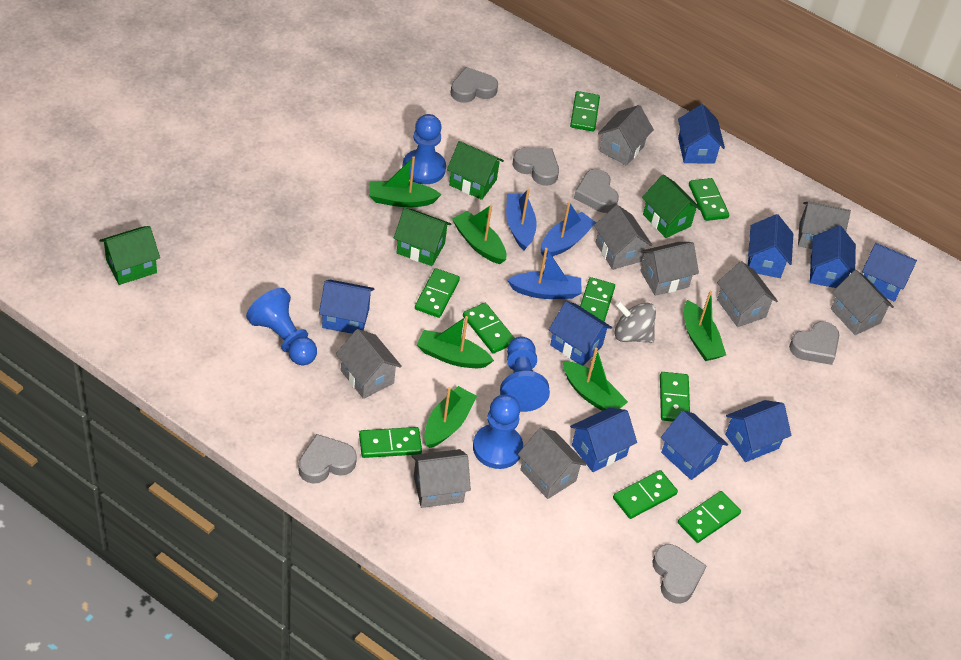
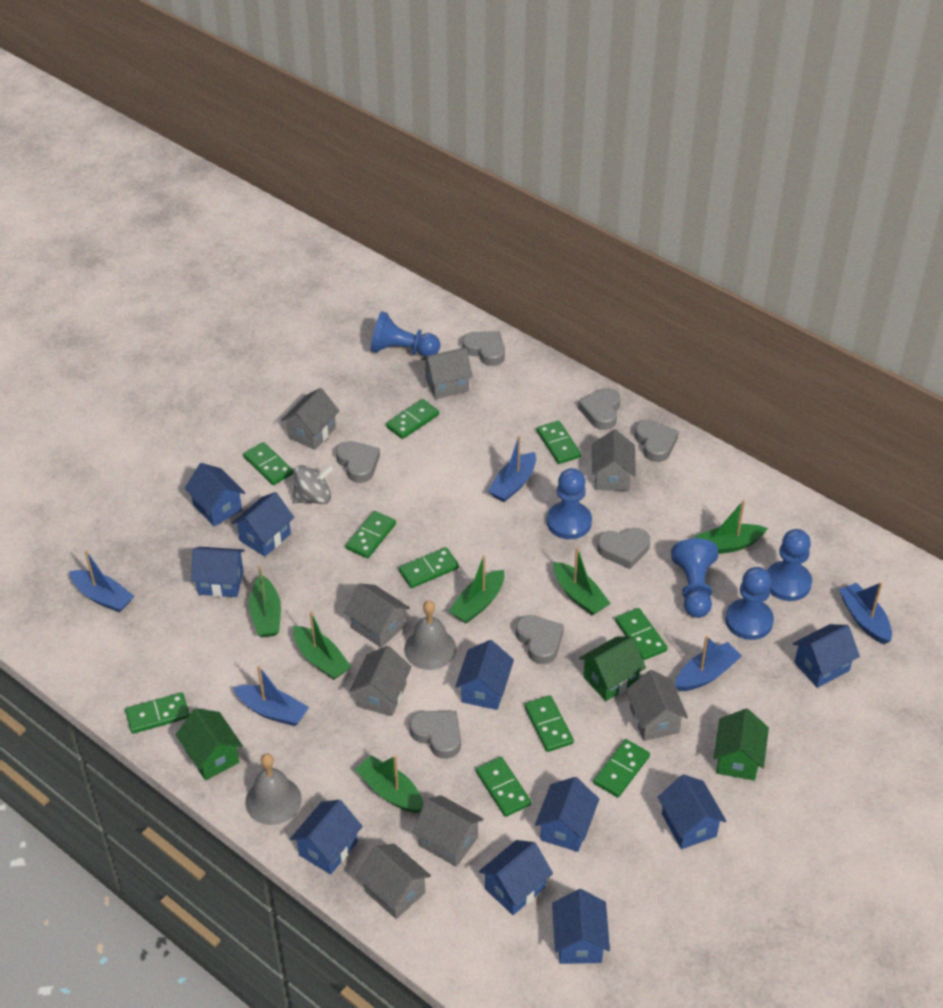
blue boat: 3 -> 5
blue house: 9 -> 10
blue pawn: 4 -> 5
green domino: 9 -> 10
green house: 4 -> 3
grey bell: 0 -> 2
grey heart: 6 -> 7
grey house: 9 -> 8

